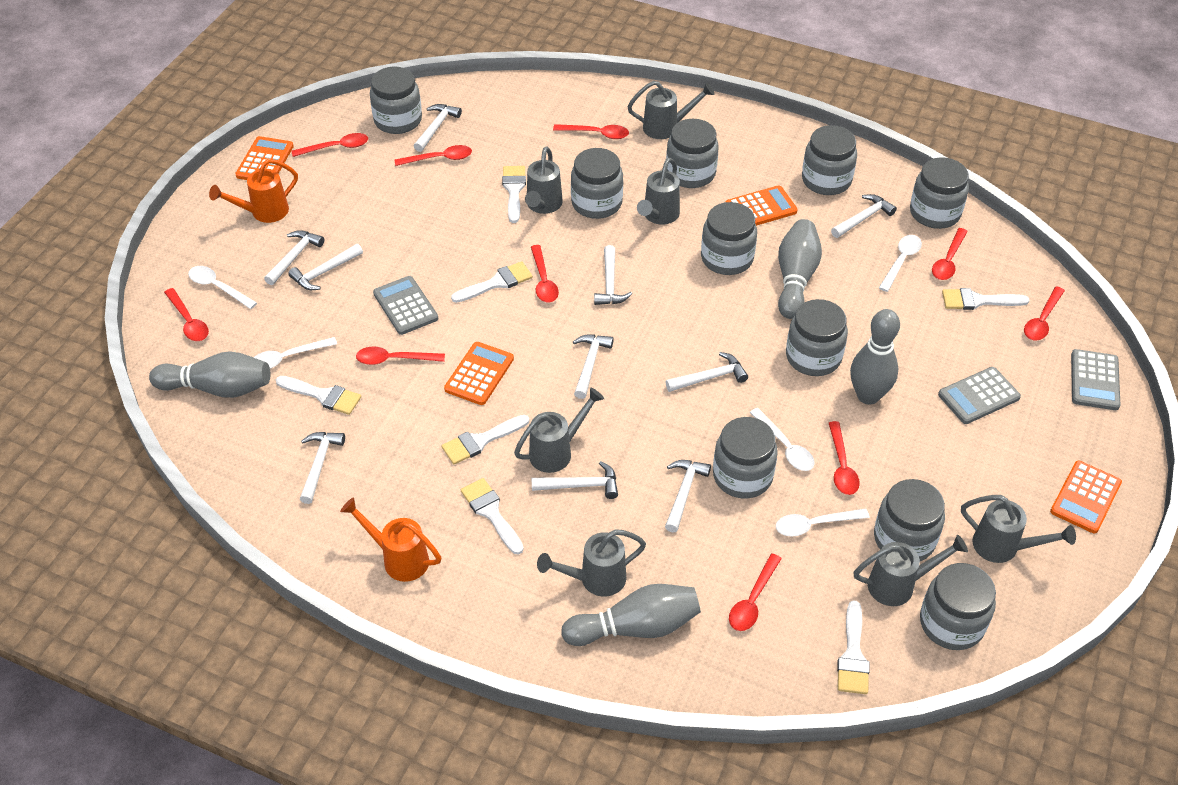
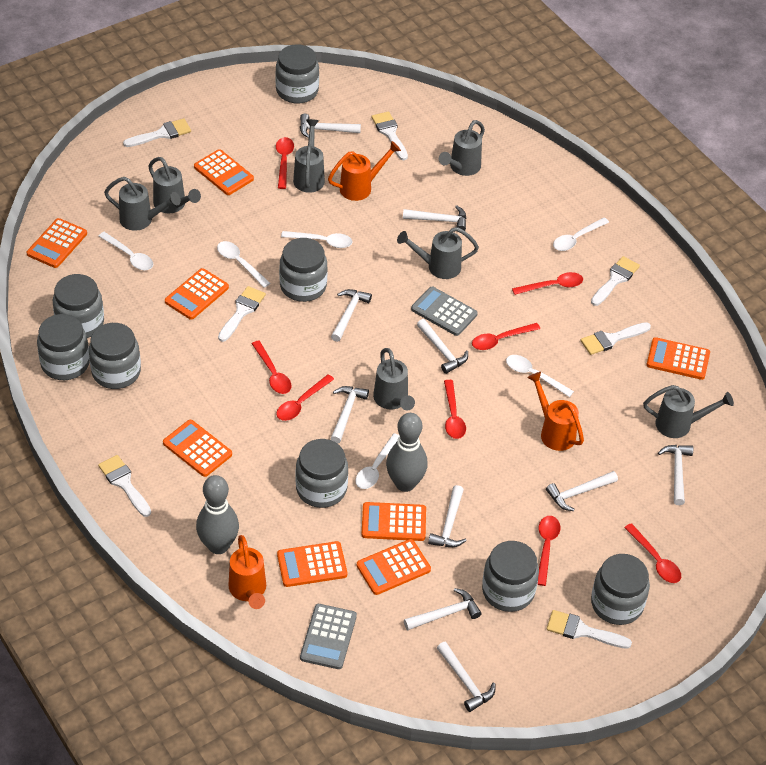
grey bowling pin: 4 -> 2
grey calculator: 3 -> 2
grey jar: 10 -> 8
orange calculator: 4 -> 8
orange watering can: 2 -> 3
red spoon: 10 -> 8
white spoon: 5 -> 6

